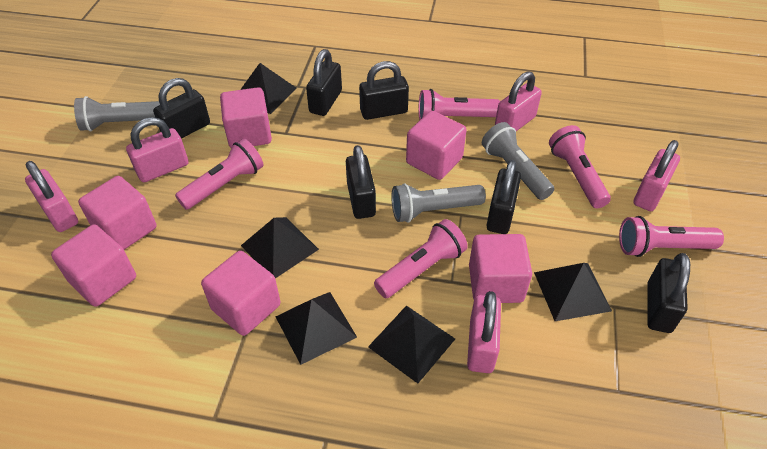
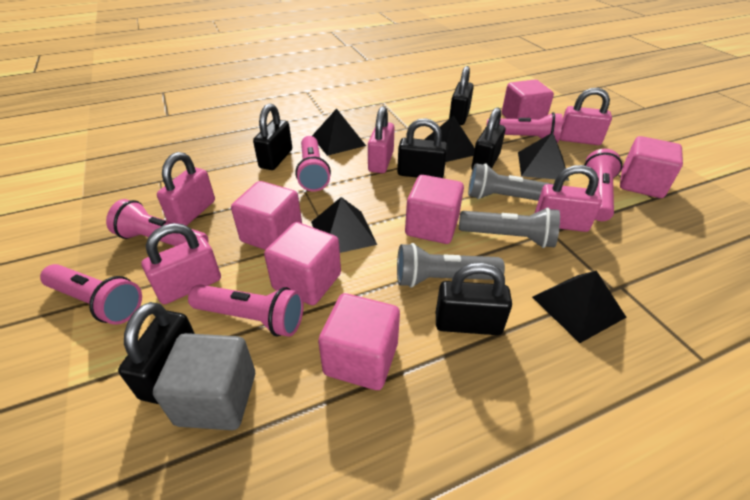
grey cube: 0 -> 1
pink flashlight: 5 -> 6

